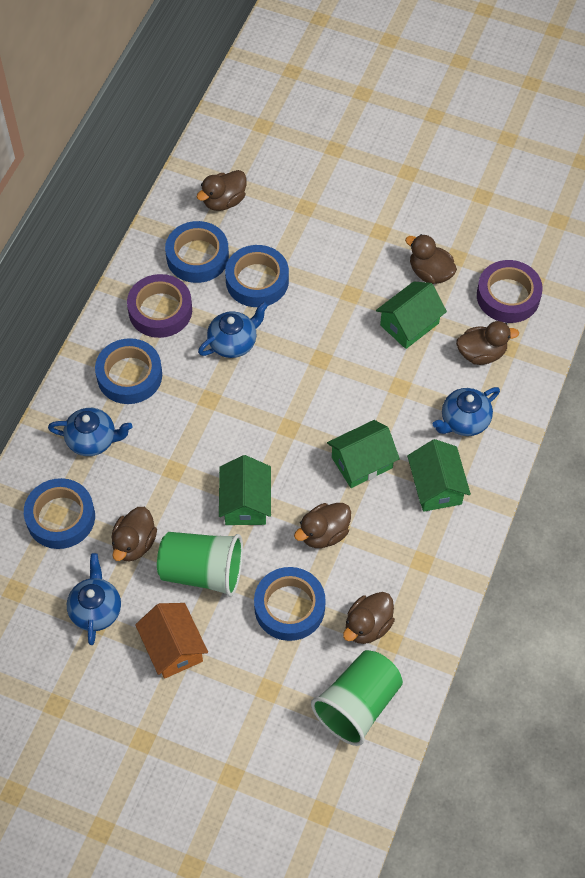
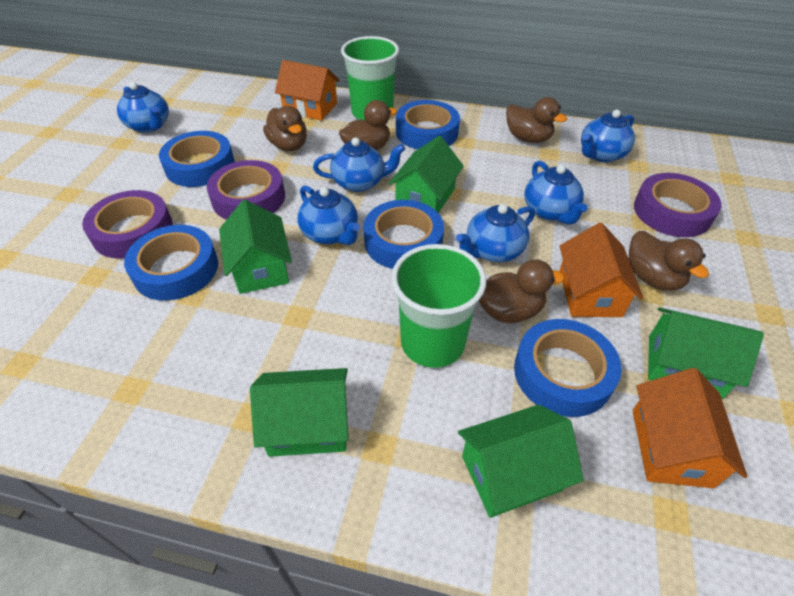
blue teapot: 4 -> 6
brown duck: 6 -> 5
green house: 4 -> 5
orange house: 1 -> 3
purple tape: 2 -> 3

